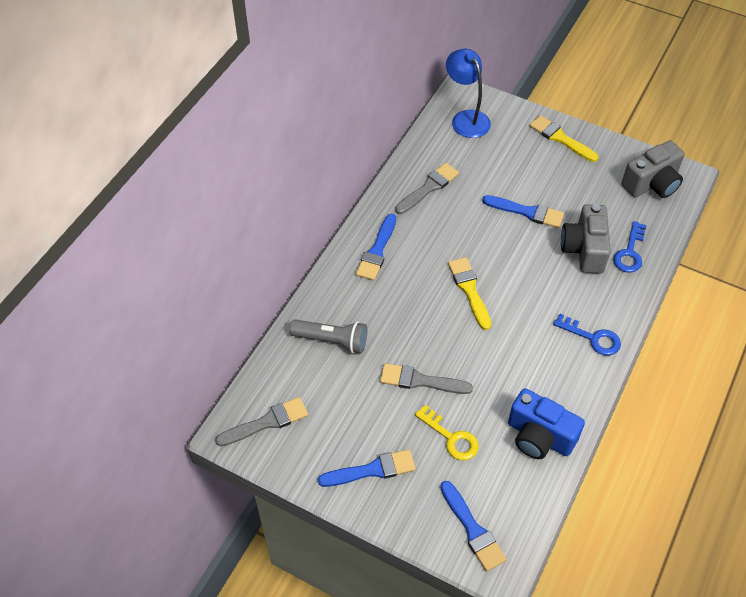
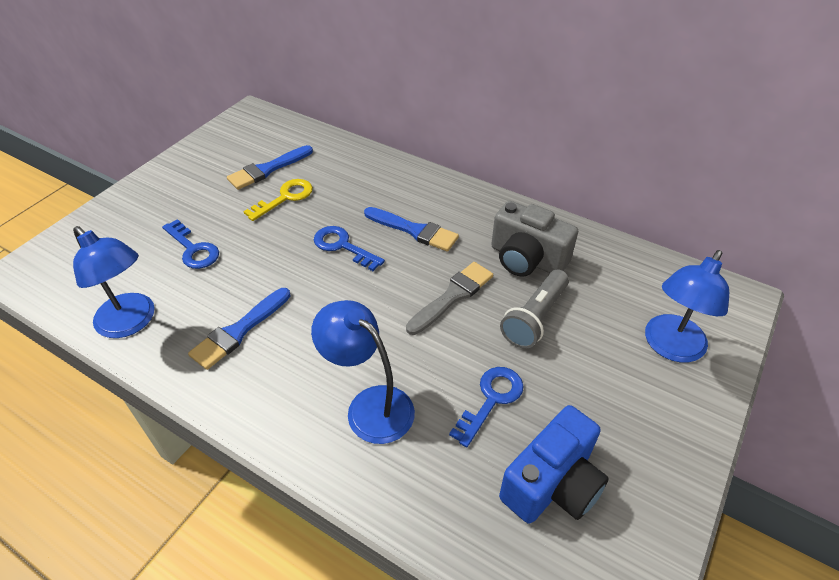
blue brush: 4 -> 3
blue key: 2 -> 3
blue lamp: 1 -> 3
grey brush: 3 -> 1
grey camera: 2 -> 1
yellow brush: 2 -> 0

